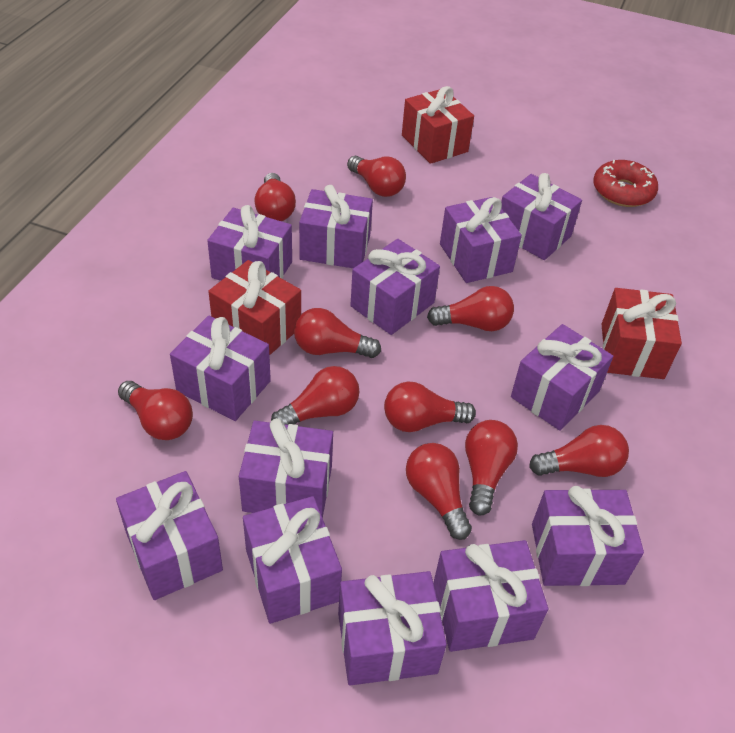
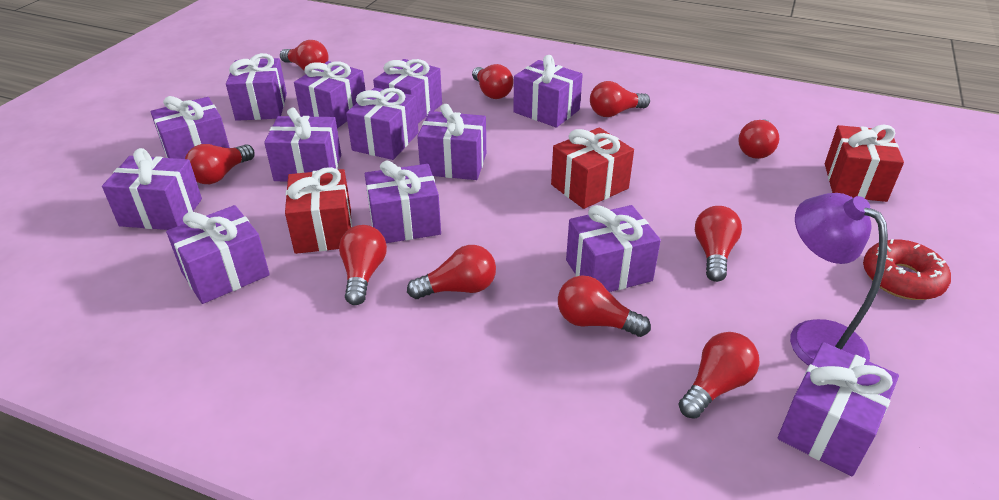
purple lamp: 0 -> 1

